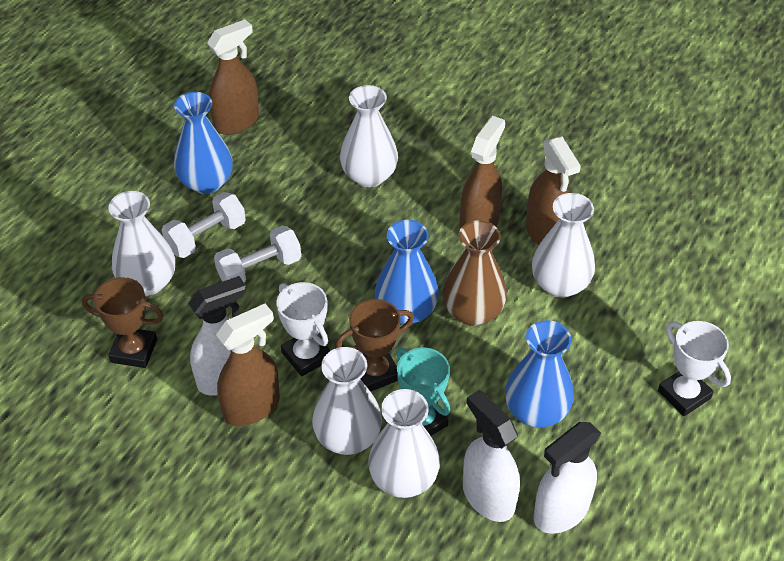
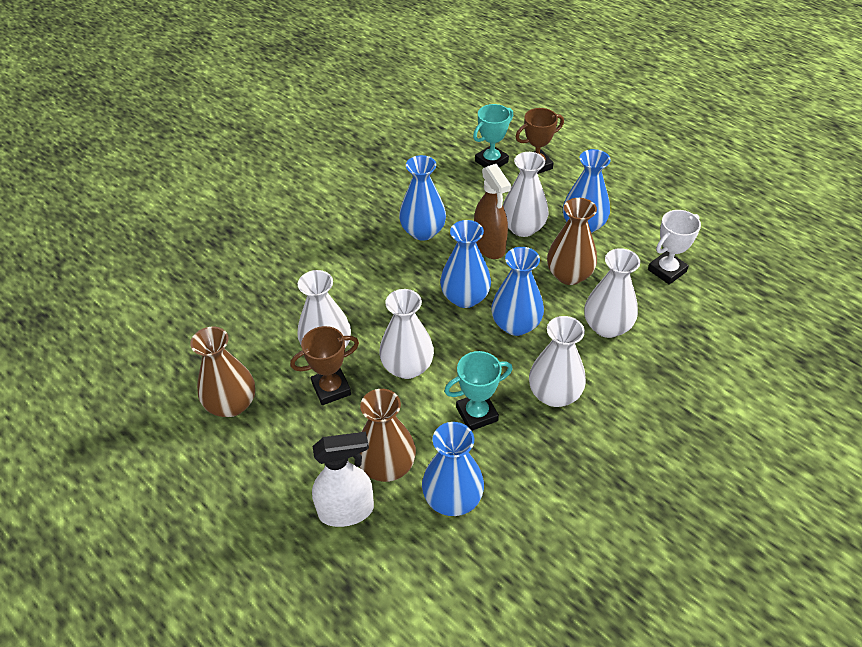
blue vase: 3 -> 5
brown spray bottle: 4 -> 1
brown vase: 1 -> 3
turquoise trophy: 1 -> 2
white dumbbell: 2 -> 0
white spray bottle: 3 -> 1
white trophy: 2 -> 1

